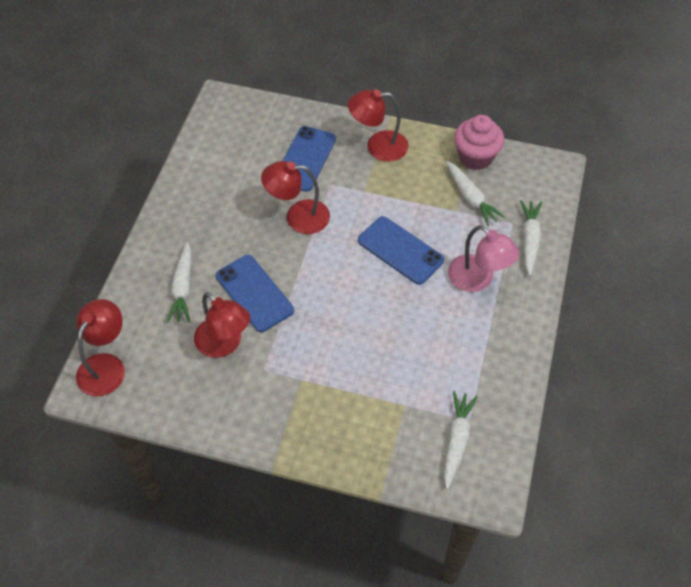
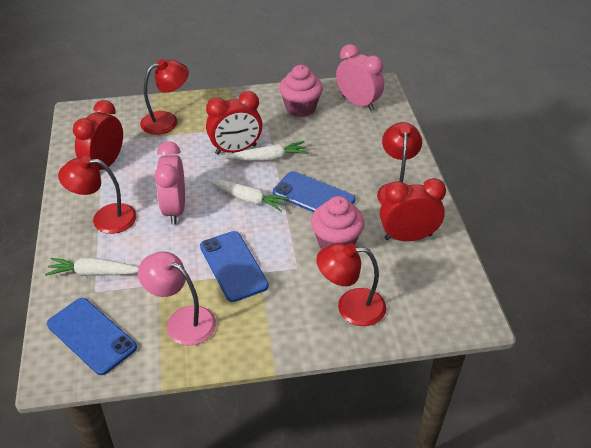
pink clock: 0 -> 2
pink cupcake: 1 -> 2
red clock: 0 -> 3
white carrot: 4 -> 3

